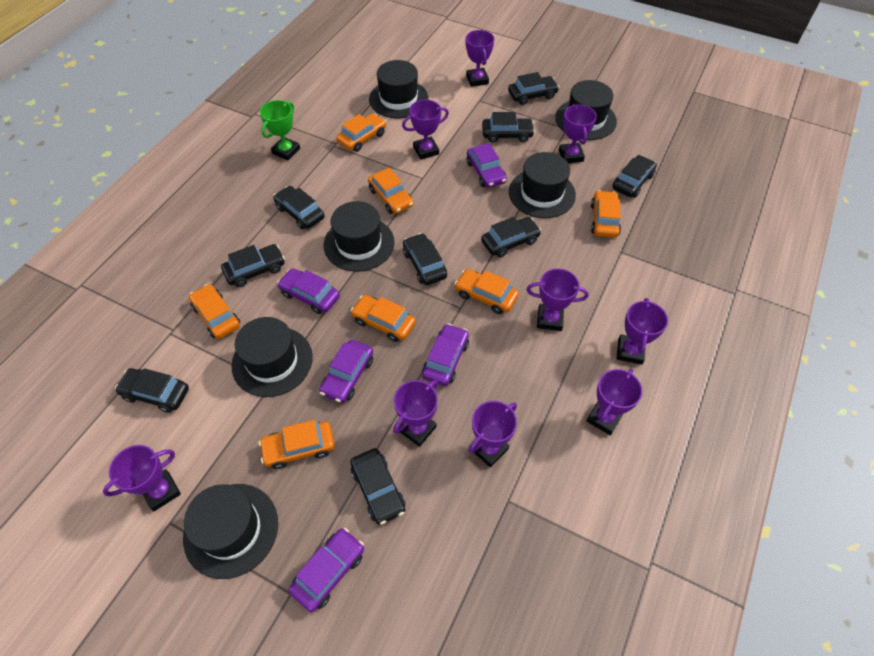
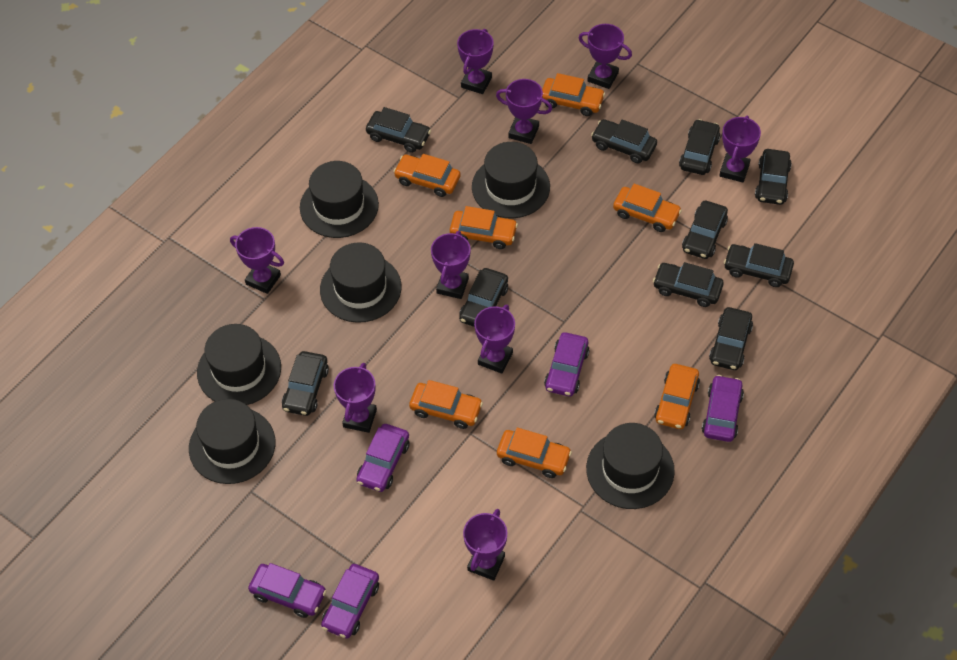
black car: 9 -> 10
green trophy: 1 -> 0

